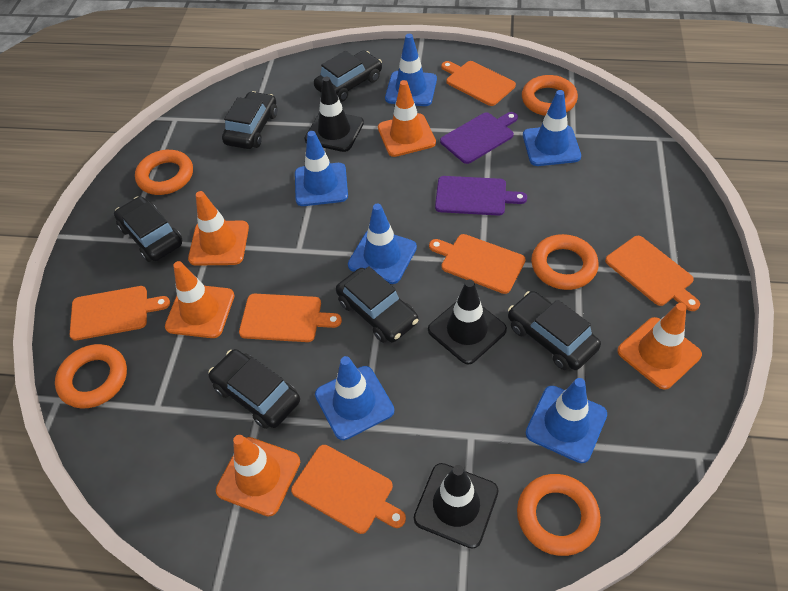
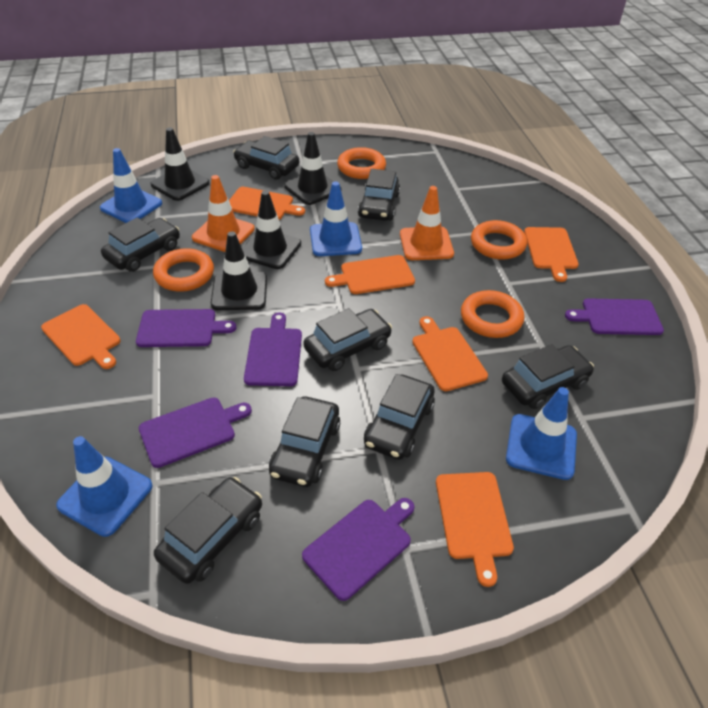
black car: 6 -> 8
black traffic cone: 3 -> 4
blue traffic cone: 6 -> 4
orange ring: 5 -> 4
orange traffic cone: 5 -> 2
purple cutting board: 2 -> 5

